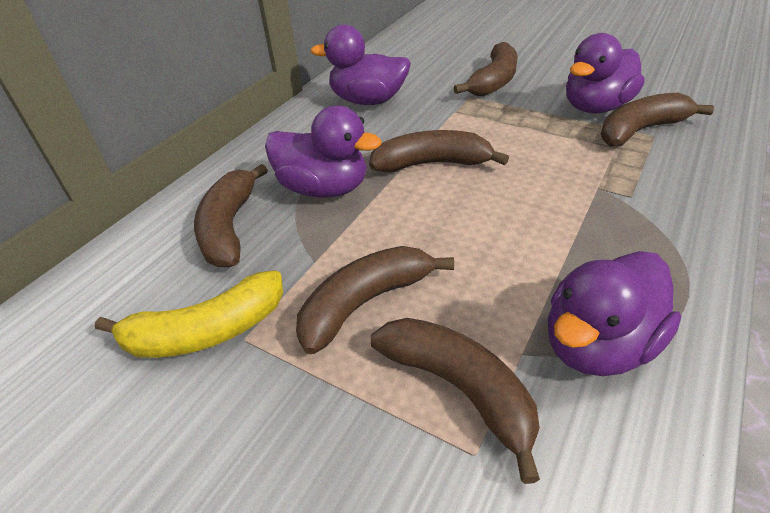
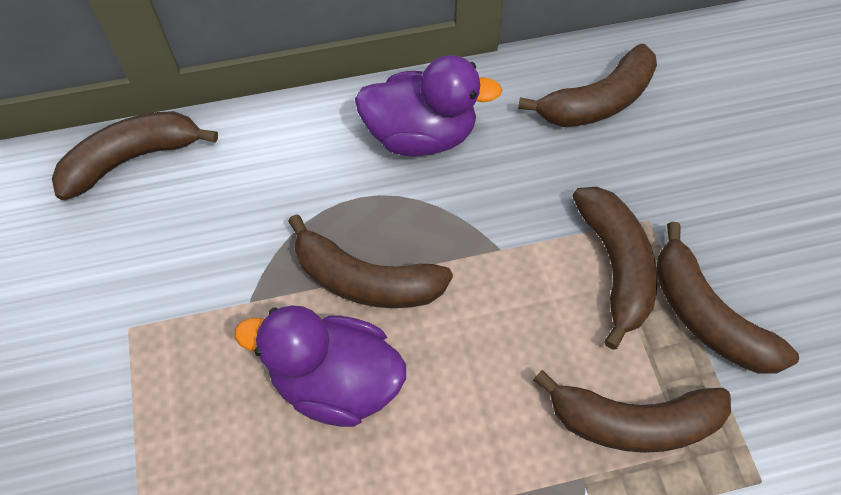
purple duck: 4 -> 2
yellow banana: 1 -> 0

